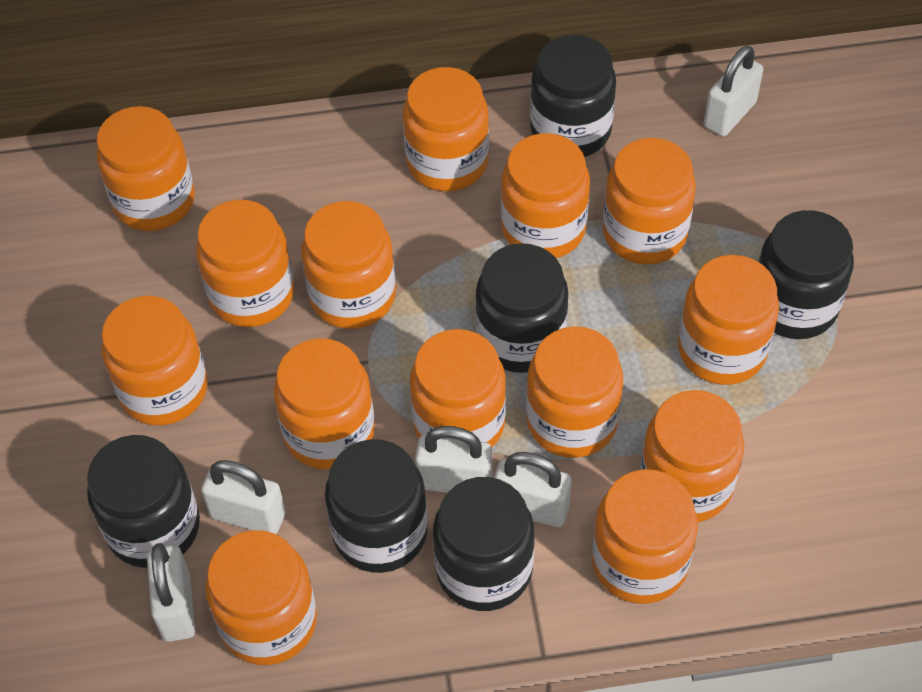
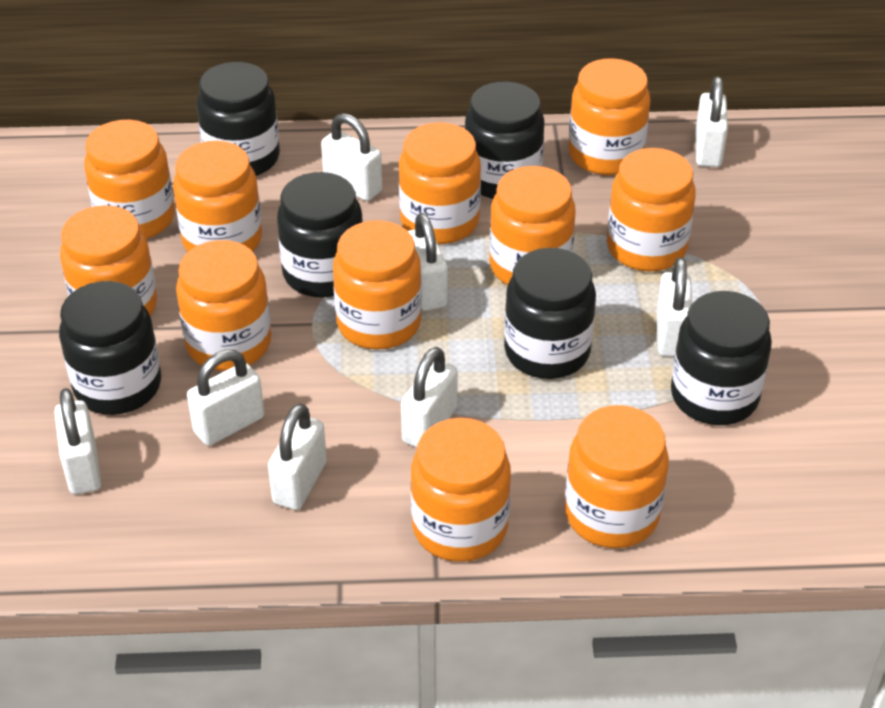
orange jar: 14 -> 11
white padlock: 5 -> 8

